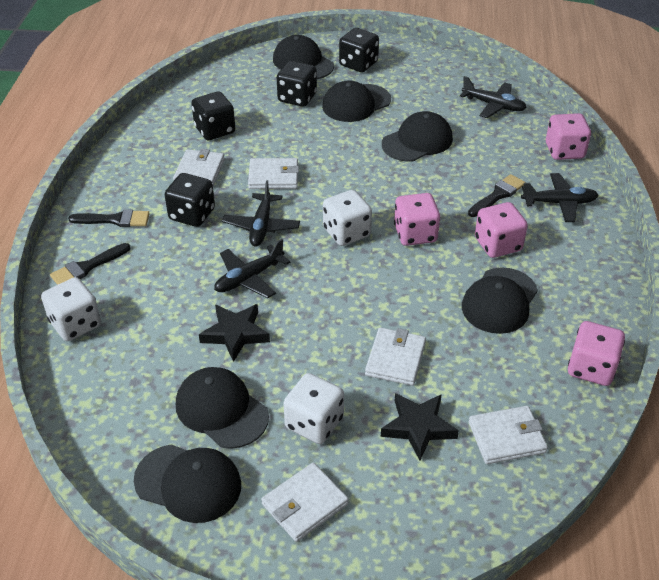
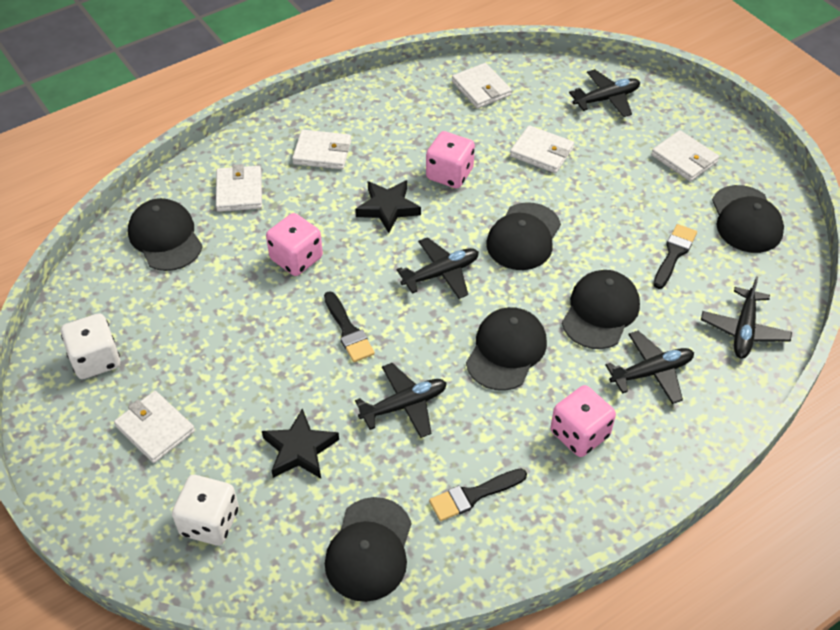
black dice: 4 -> 0
black plane: 4 -> 5
pink dice: 4 -> 3
white dice: 3 -> 2
white wallet: 5 -> 6

